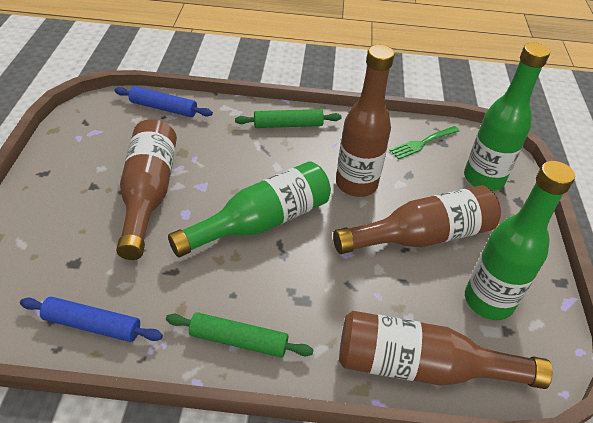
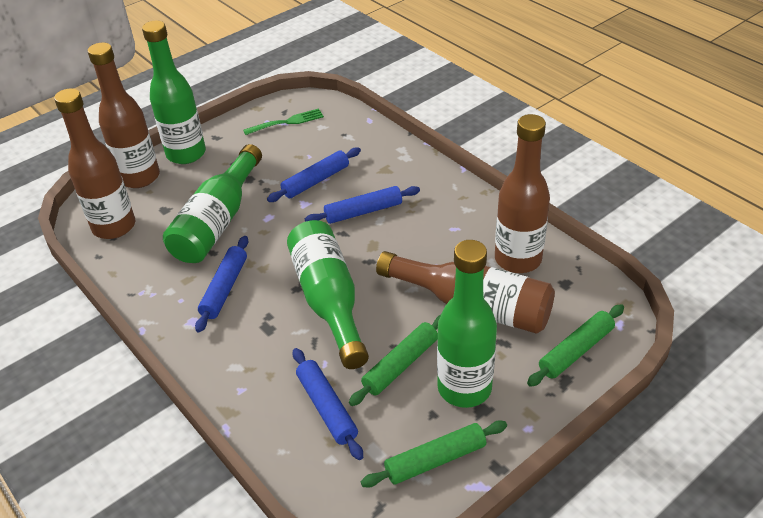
blue rolling pin: 2 -> 4
green bottle: 3 -> 4
green rolling pin: 2 -> 3

